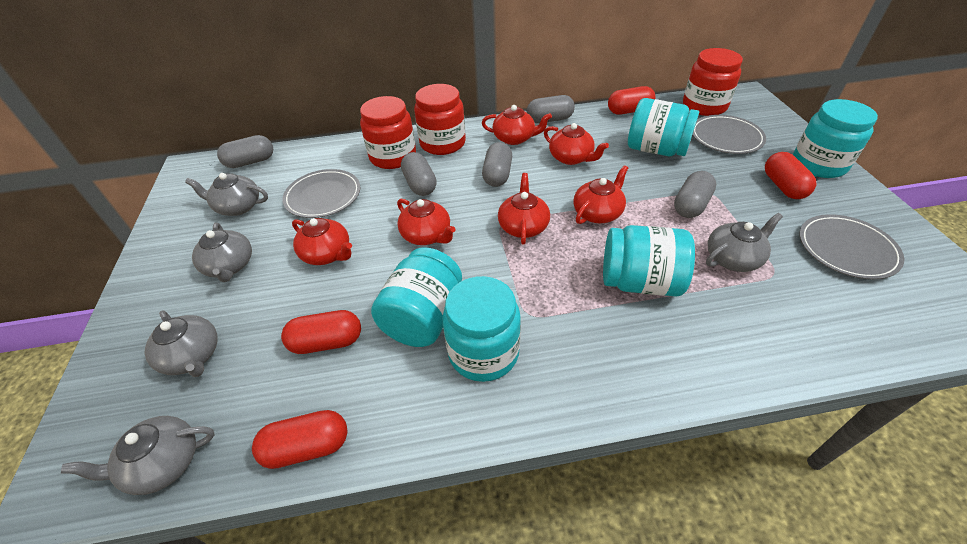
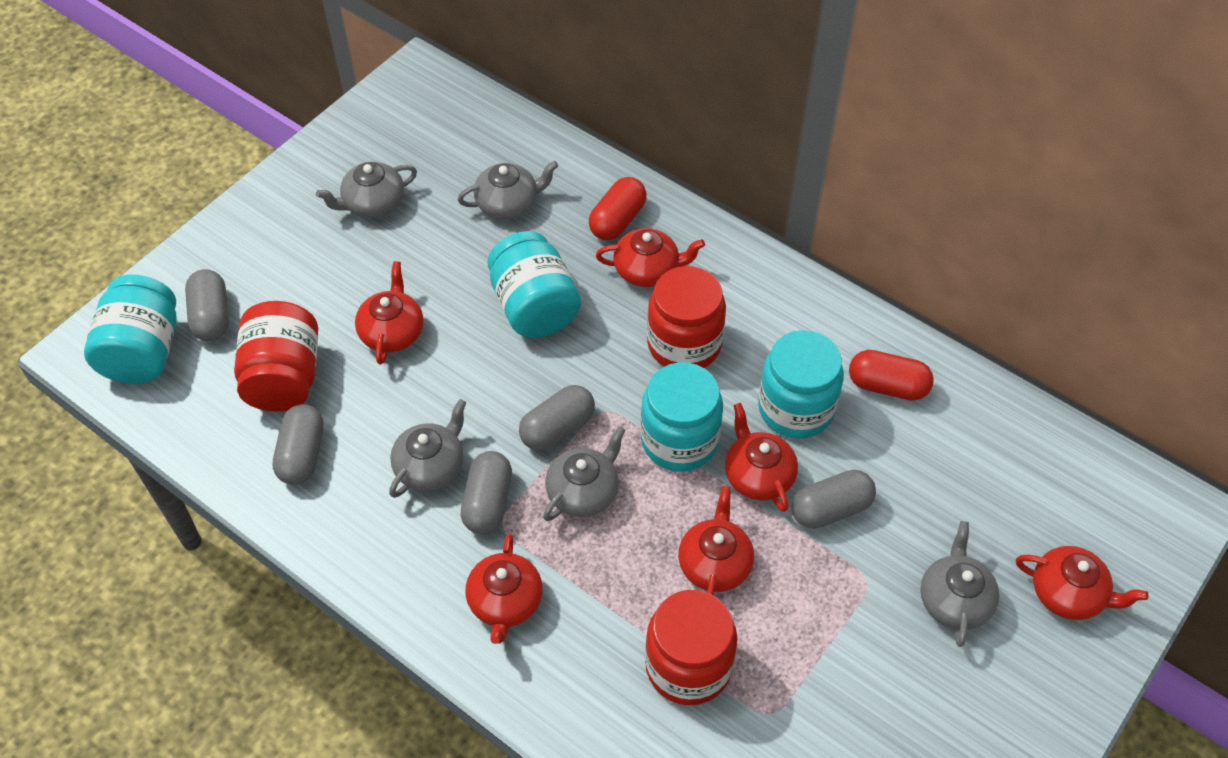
grey plate: 3 -> 0
red capsule: 4 -> 2
turquoise jar: 5 -> 4

